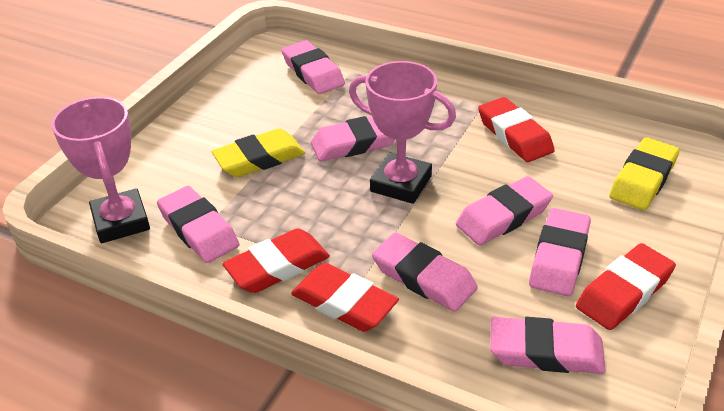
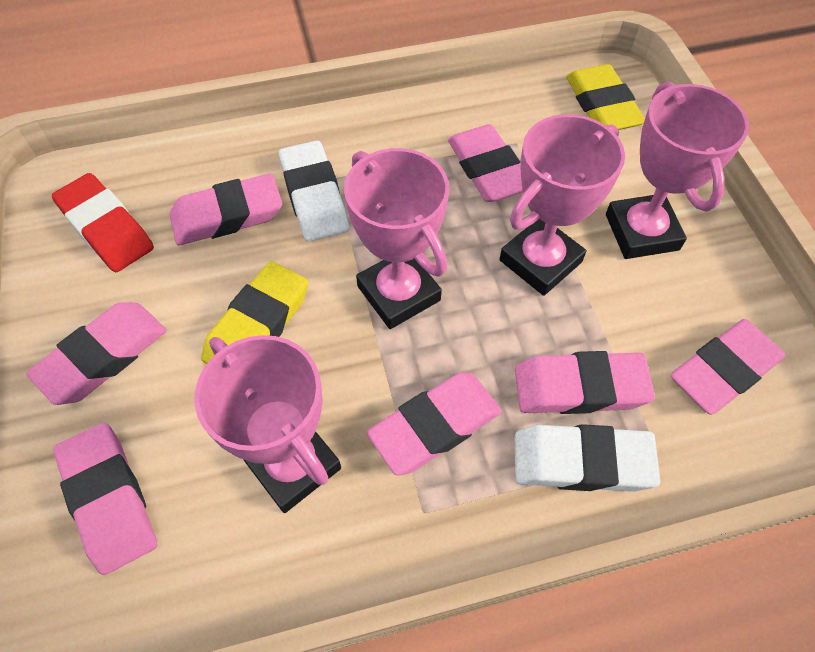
pink trophy: 2 -> 4
red eraser: 4 -> 1
white eraser: 0 -> 2

